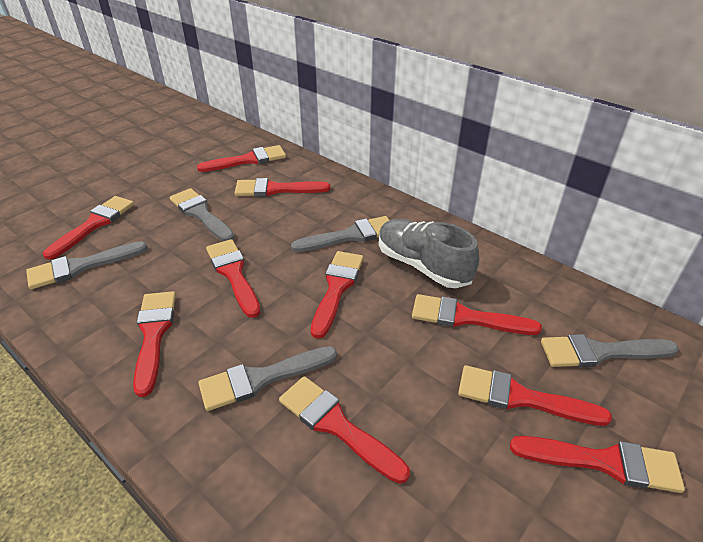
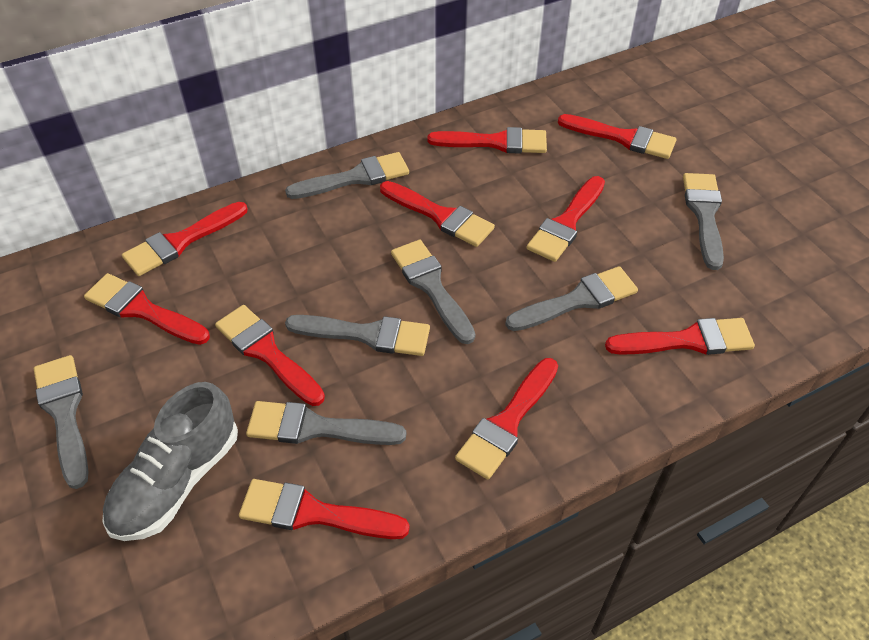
grey brush: 5 -> 7

